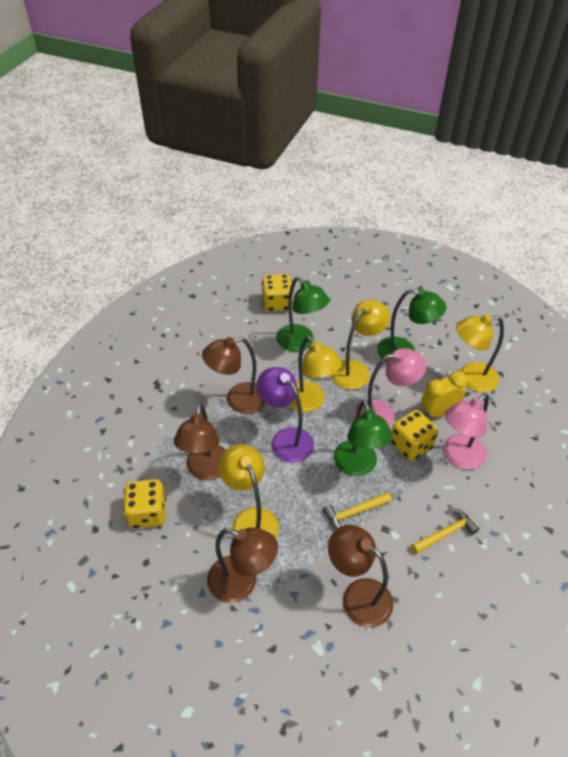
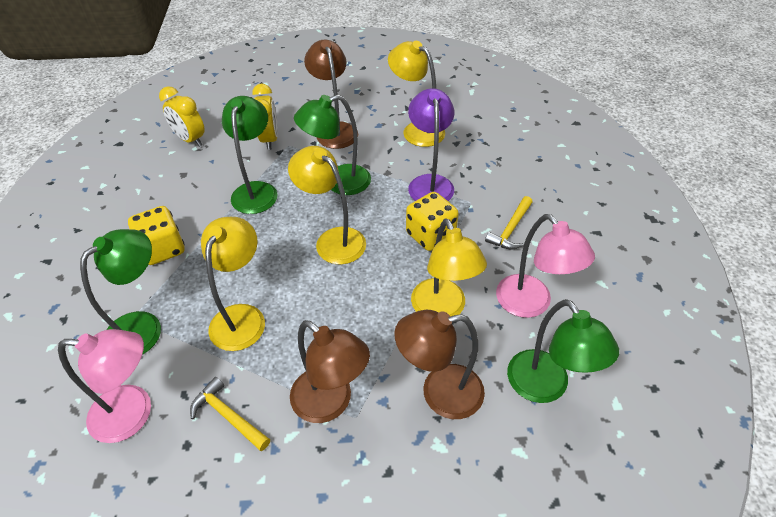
brown lamp: 4 -> 3
green lamp: 3 -> 4
yellow clock: 1 -> 2
yellow dice: 3 -> 2

